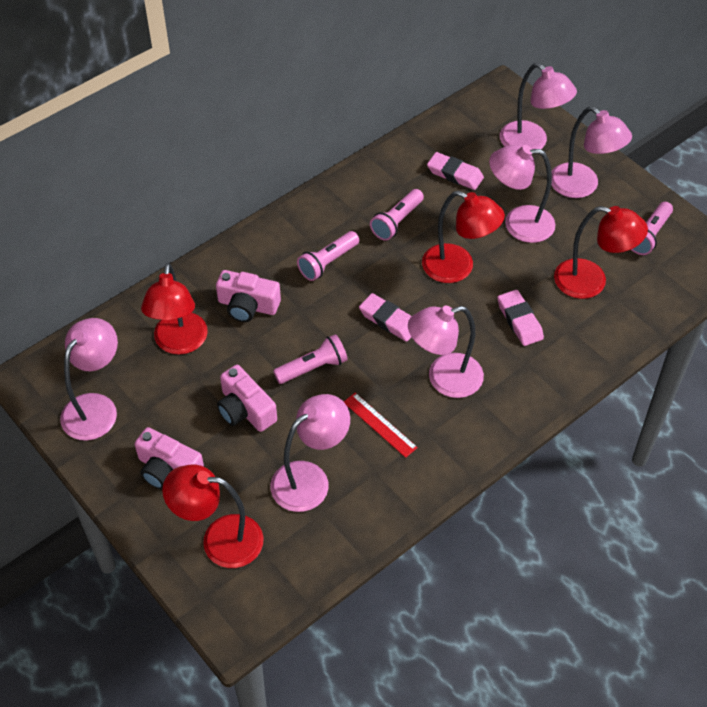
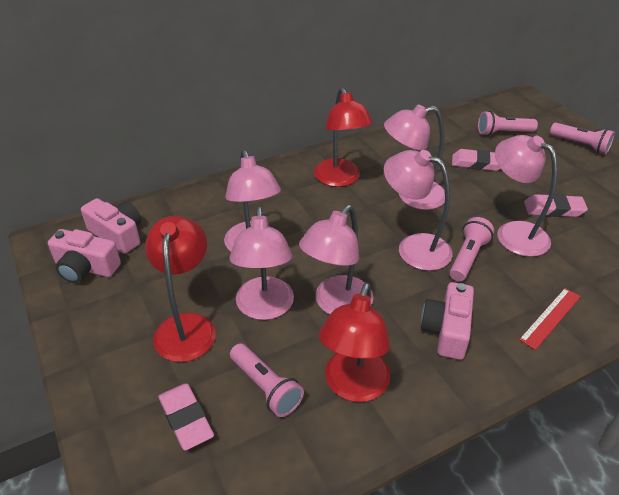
red lamp: 4 -> 3

